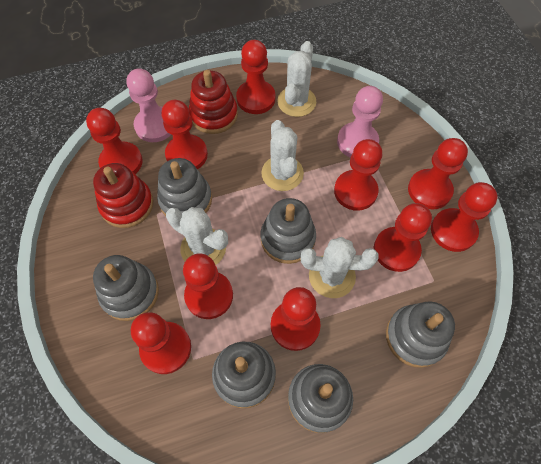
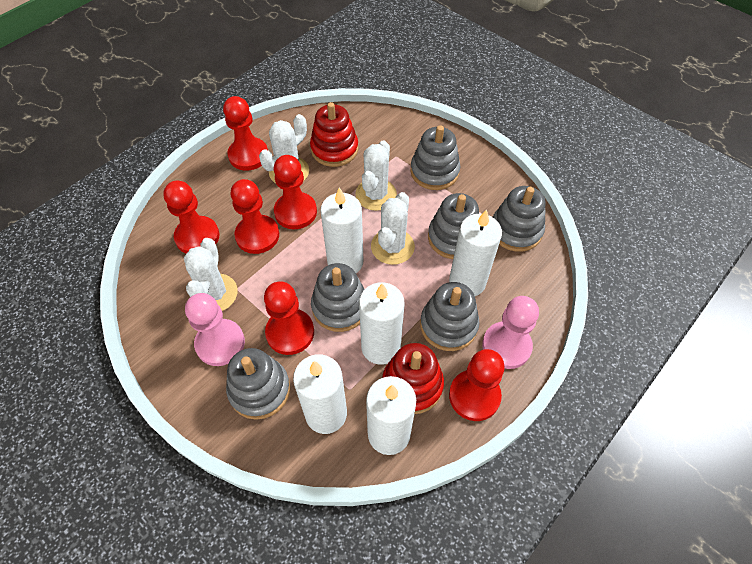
red pawn: 10 -> 6
white candle: 0 -> 5

